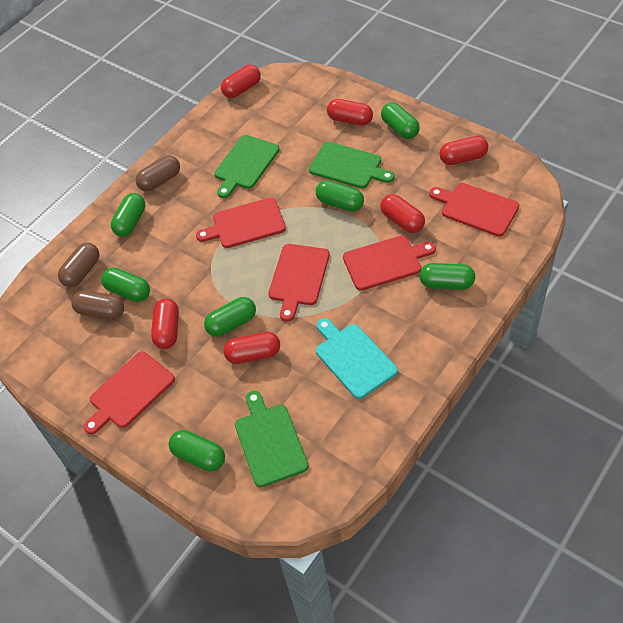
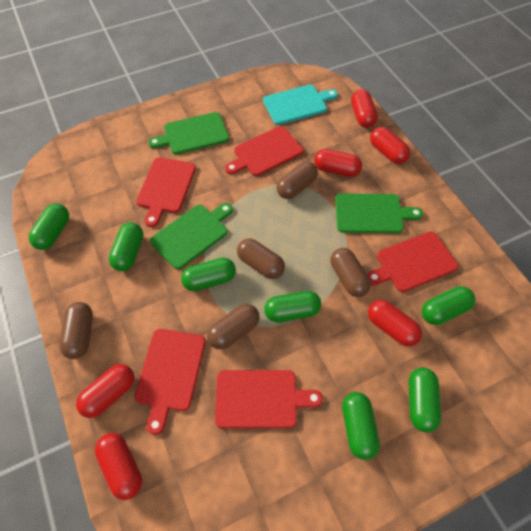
brown capsule: 3 -> 5

